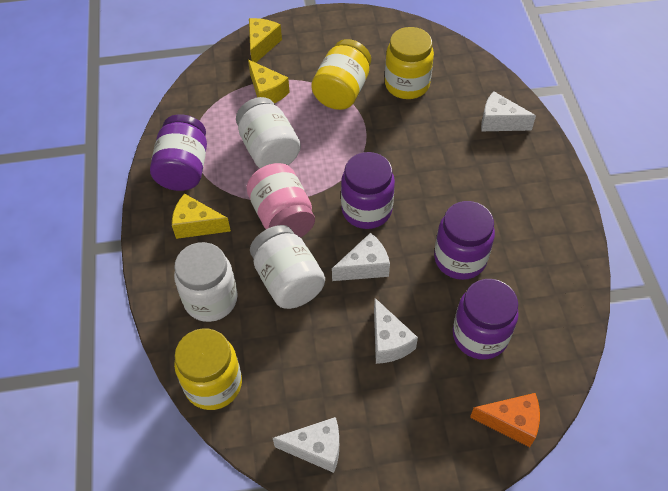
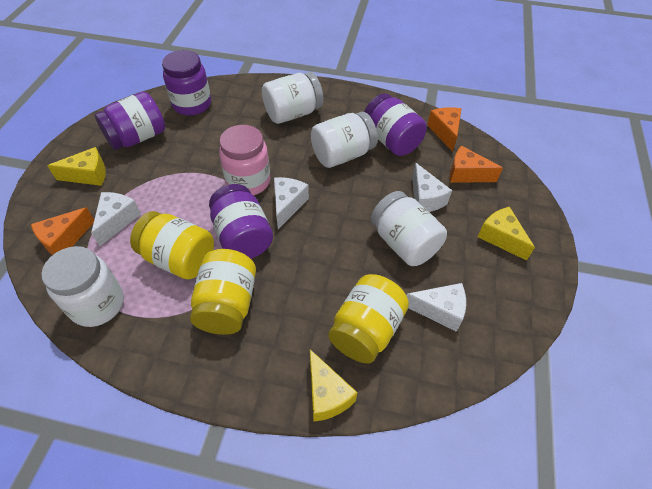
orange cheese: 1 -> 3
white jar: 3 -> 4

